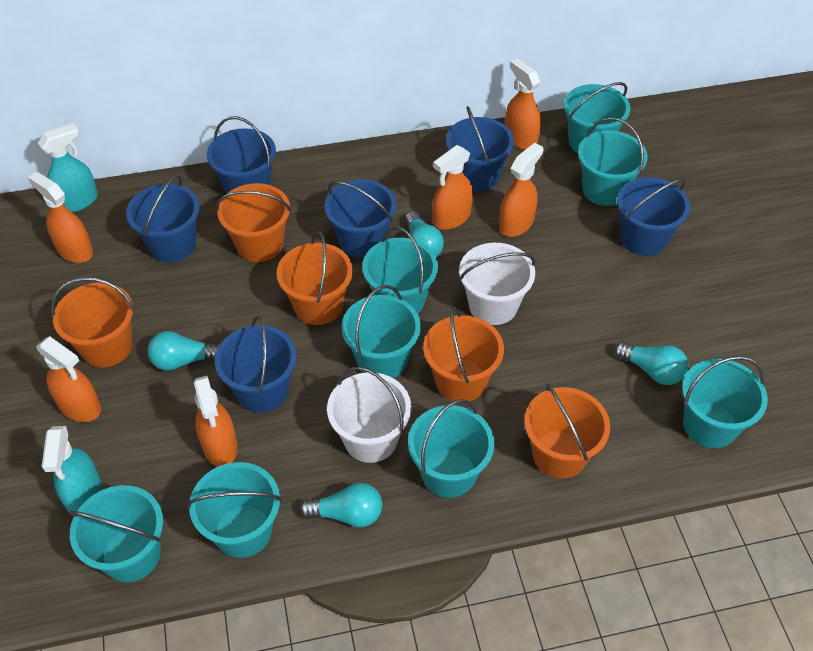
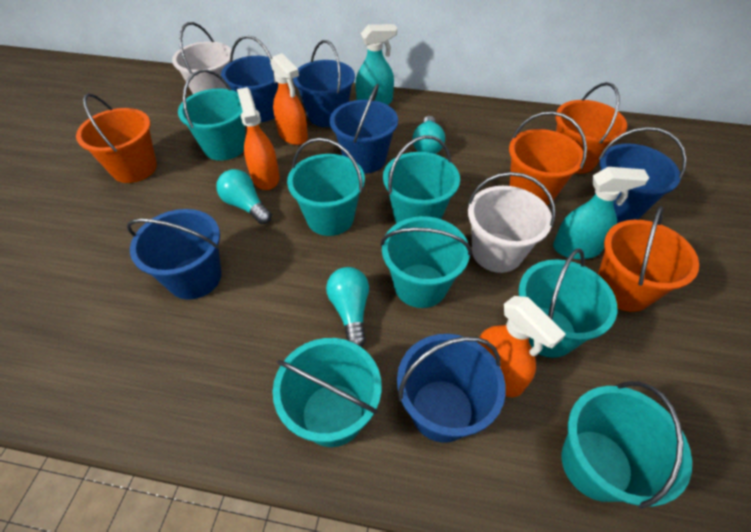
orange bucket: 5 -> 4
orange spray bottle: 6 -> 3
turquoise bucket: 8 -> 7
turquoise light bulb: 4 -> 3

